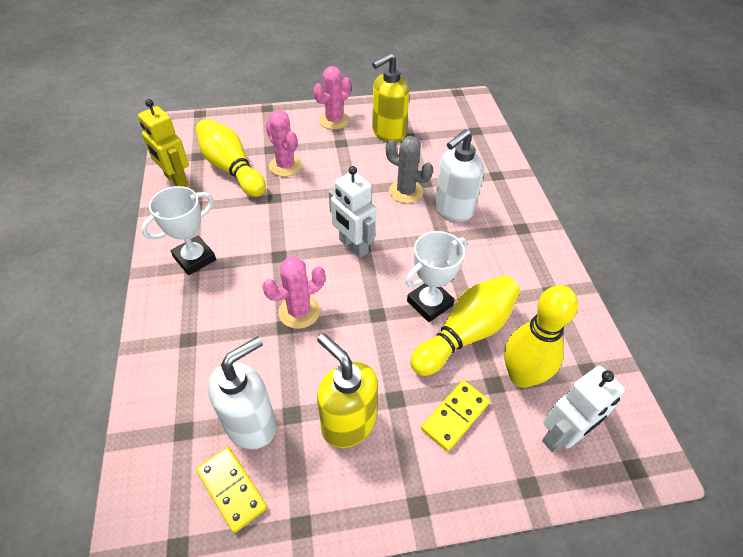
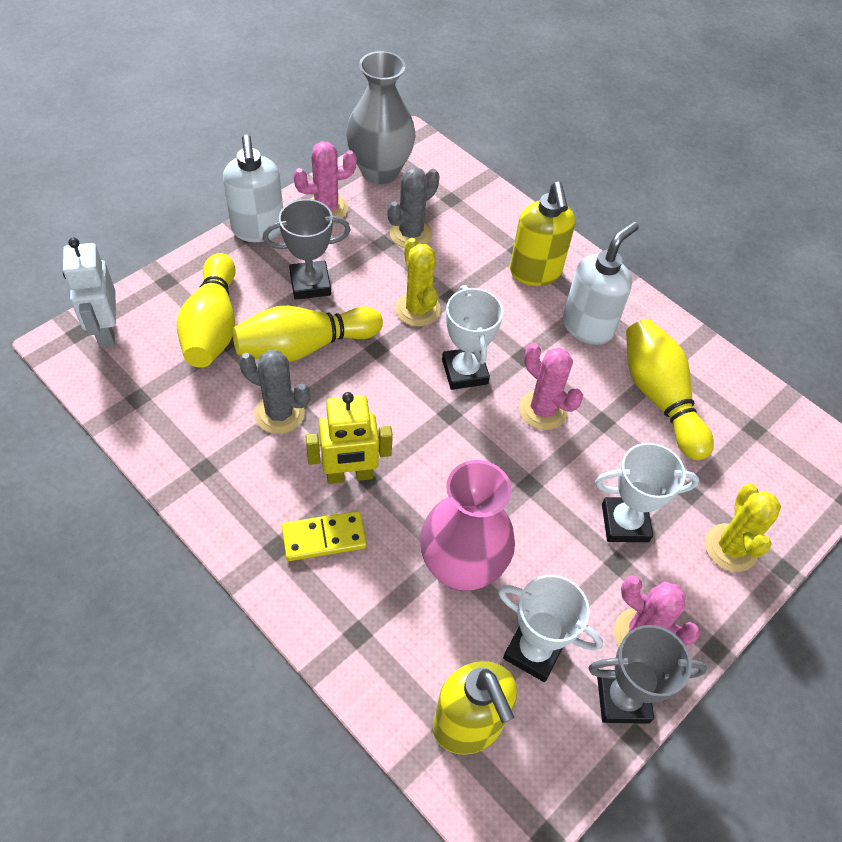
grey cactus: 1 -> 2
grey trophy: 0 -> 2
grey vase: 0 -> 1
pink vase: 0 -> 1
white robot: 2 -> 1
white trophy: 2 -> 3
yellow cactus: 0 -> 2
yellow domino: 2 -> 1

